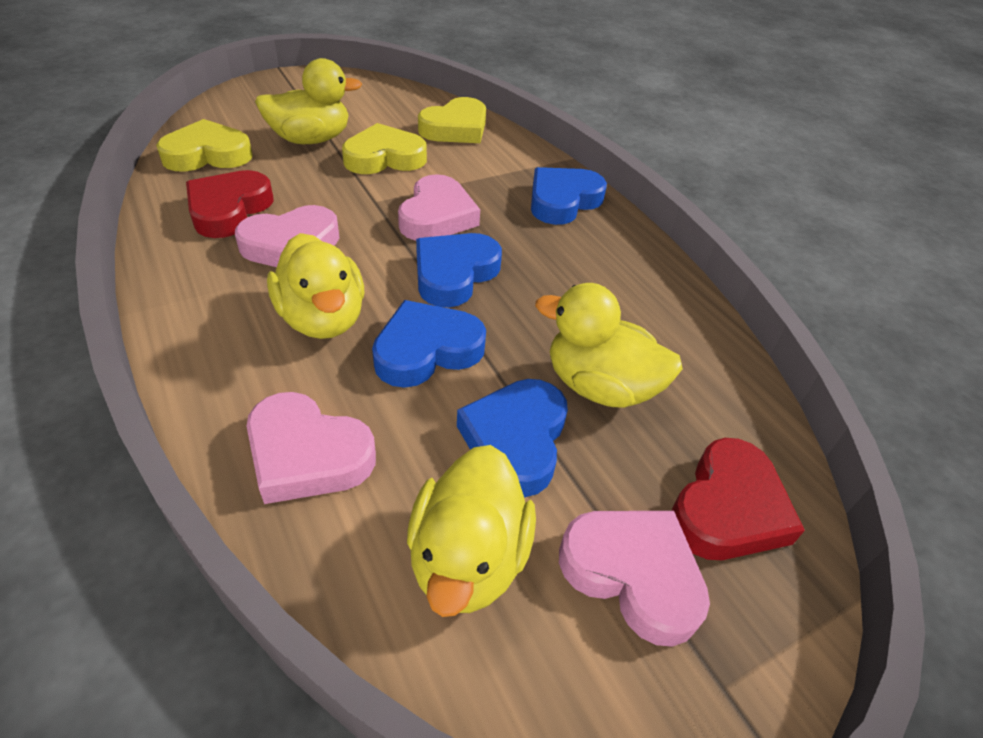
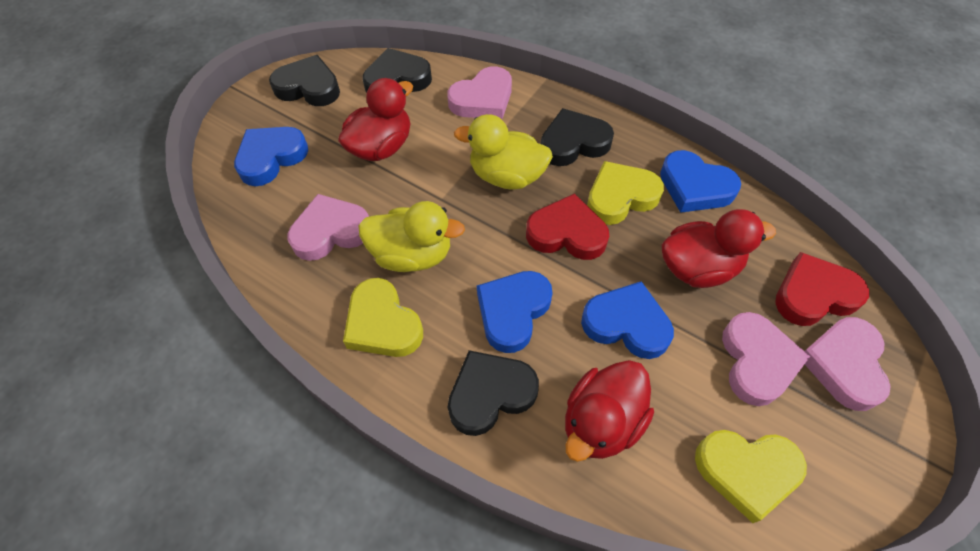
black heart: 0 -> 4
red duck: 0 -> 3
yellow duck: 4 -> 2

